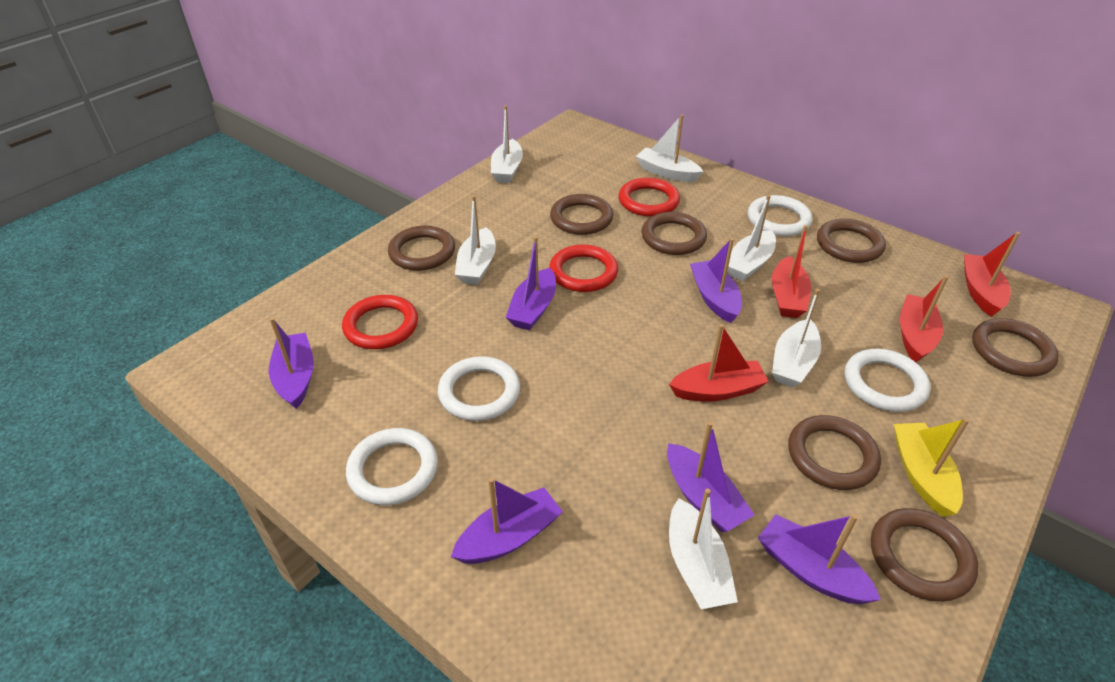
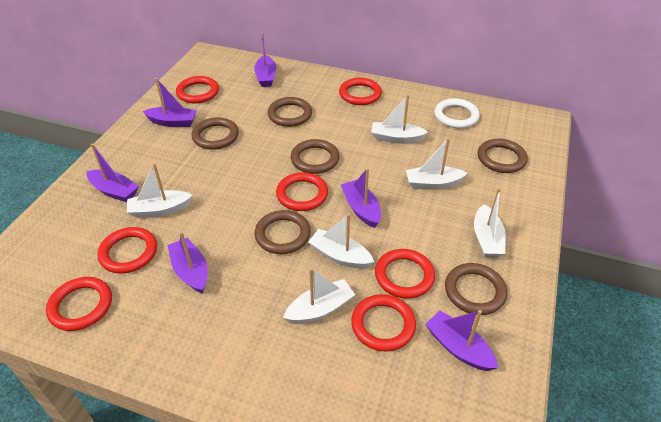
brown ring: 7 -> 6
red boat: 4 -> 0
red ring: 3 -> 7
white ring: 4 -> 1
yellow boat: 1 -> 0

